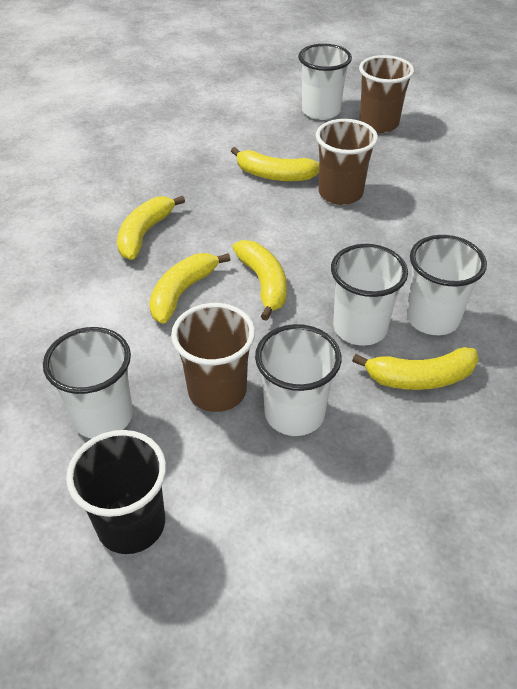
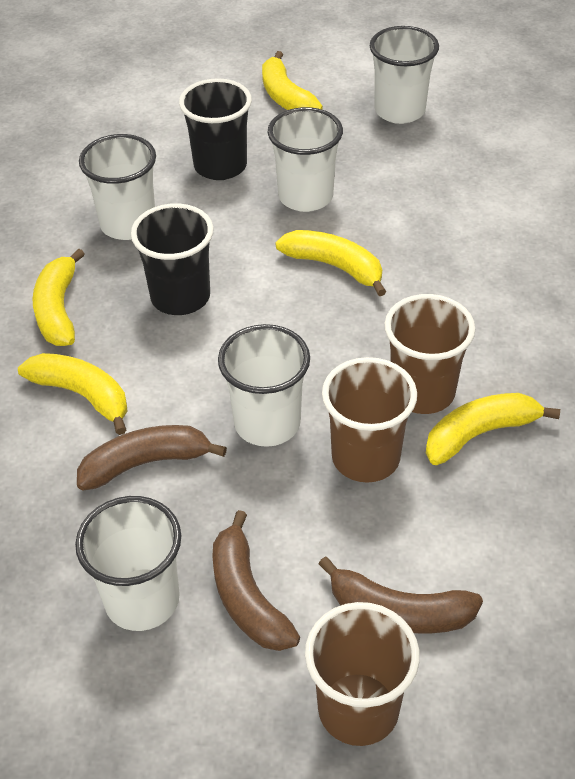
black cup: 1 -> 2
brown banana: 0 -> 3

